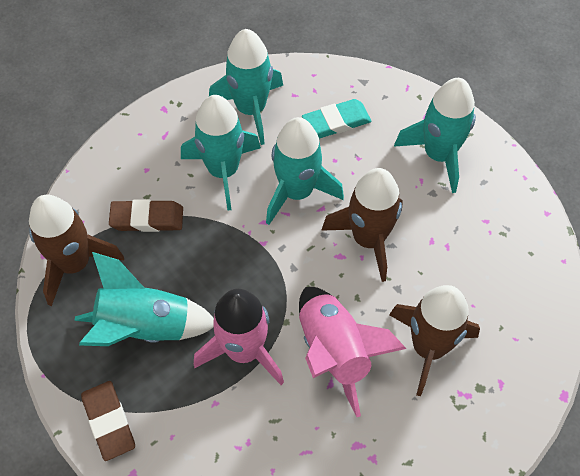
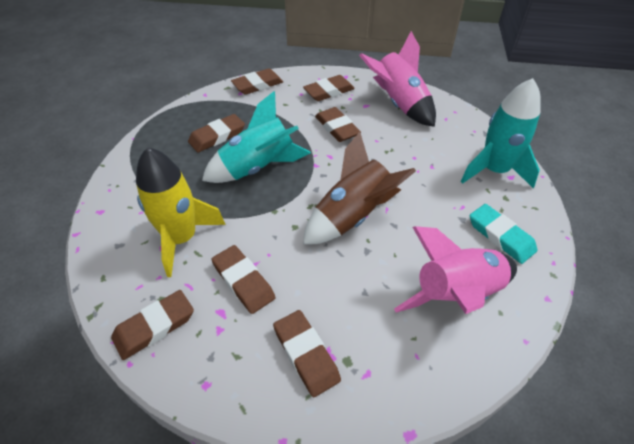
brown eraser: 2 -> 7
brown rocket: 3 -> 1
turquoise rocket: 5 -> 2
yellow rocket: 0 -> 1

